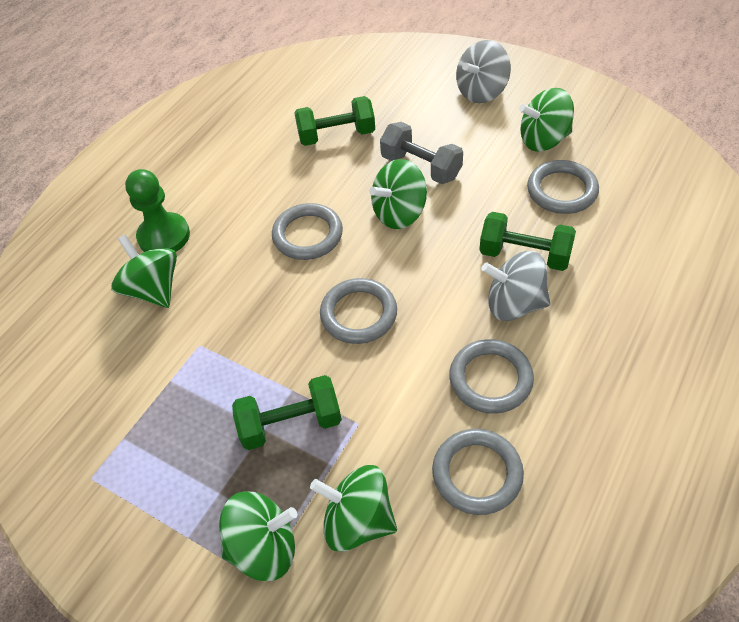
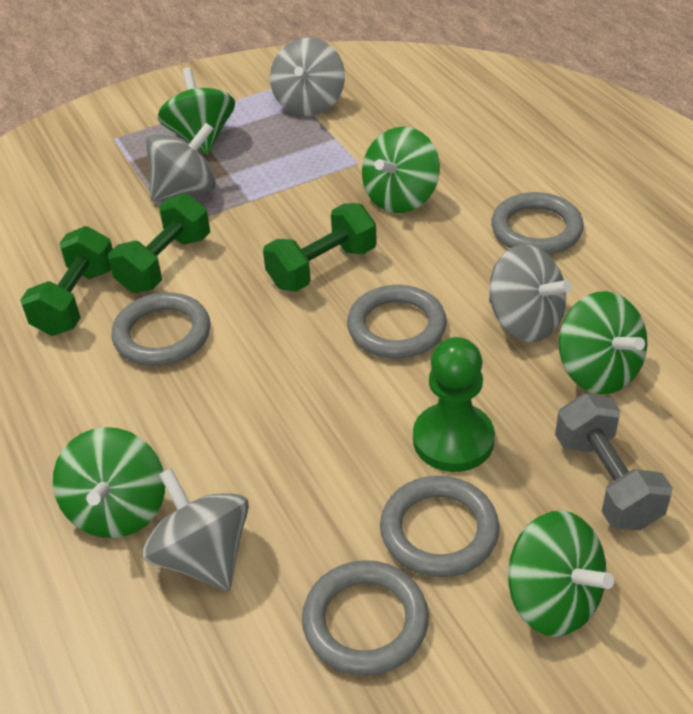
grey spinning top: 2 -> 4

